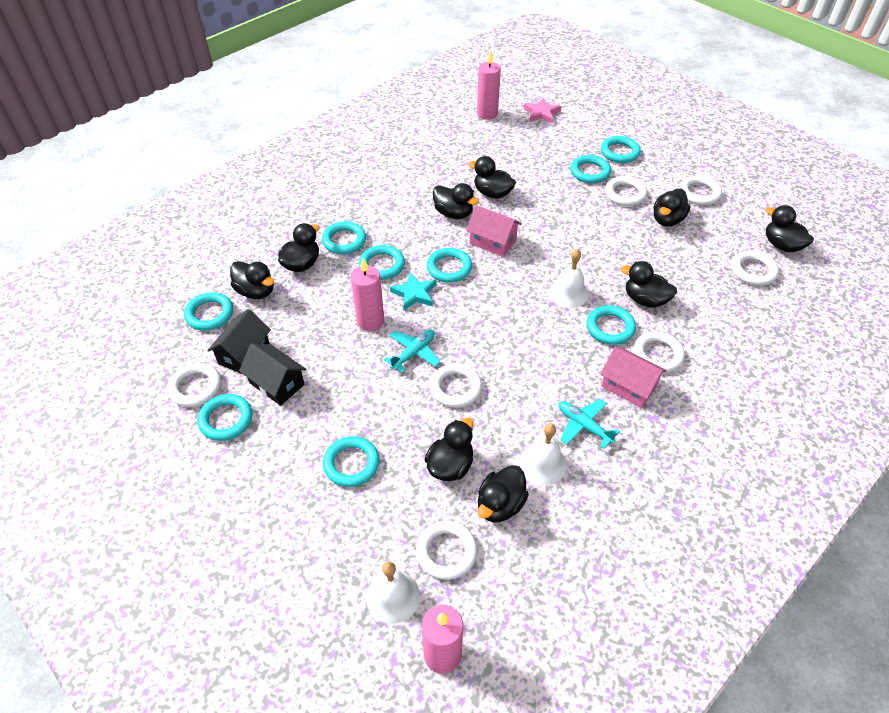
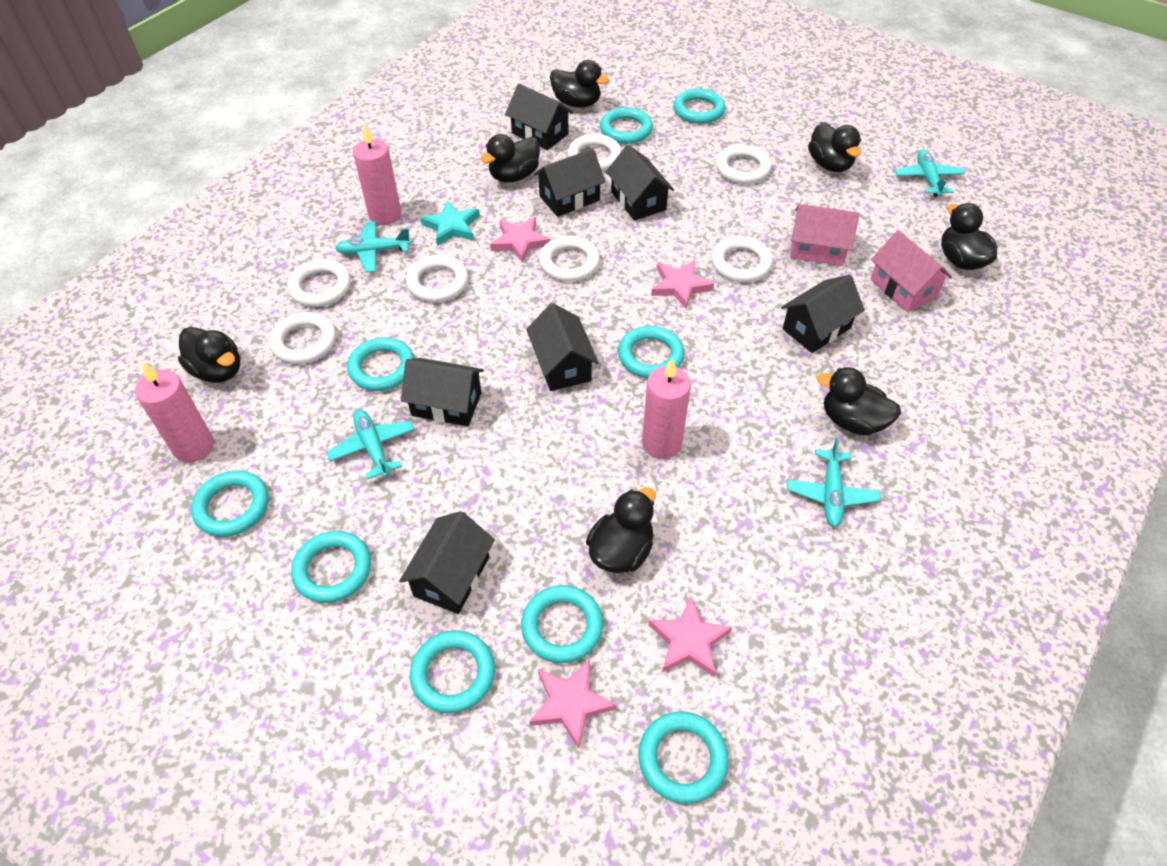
black duck: 9 -> 7
black house: 2 -> 7
pink star: 1 -> 4
turquoise plane: 2 -> 4
white bell: 3 -> 0

